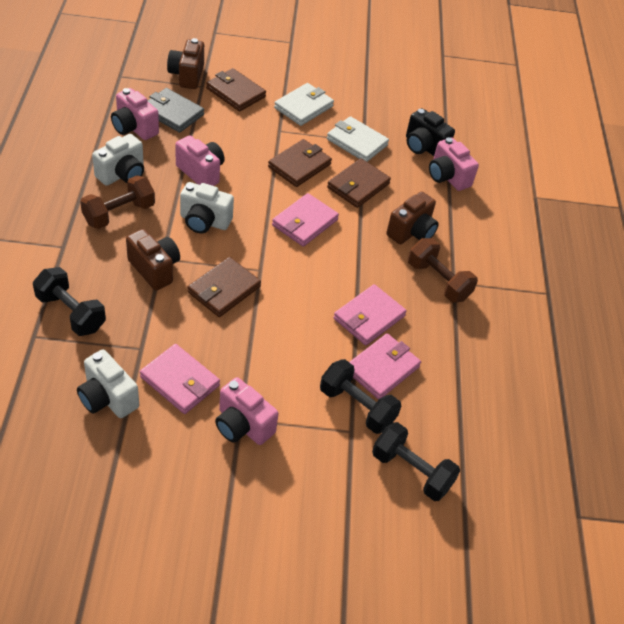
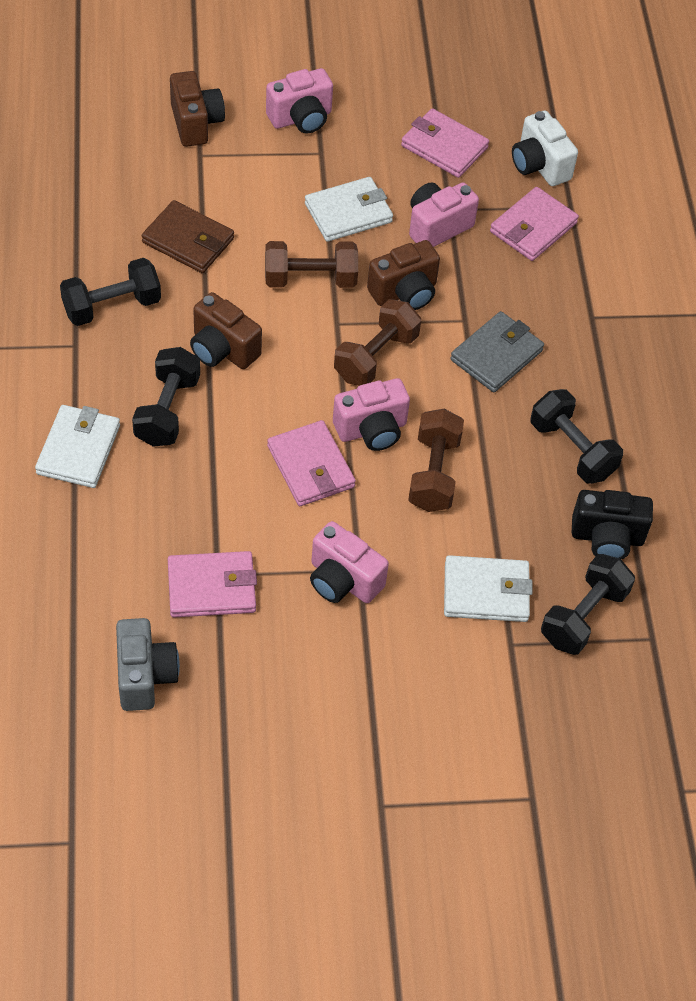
black dumbbell: 3 -> 4
brown dumbbell: 2 -> 3
brown wallet: 4 -> 1
grey camera: 0 -> 1
white camera: 3 -> 1
white wallet: 2 -> 3

